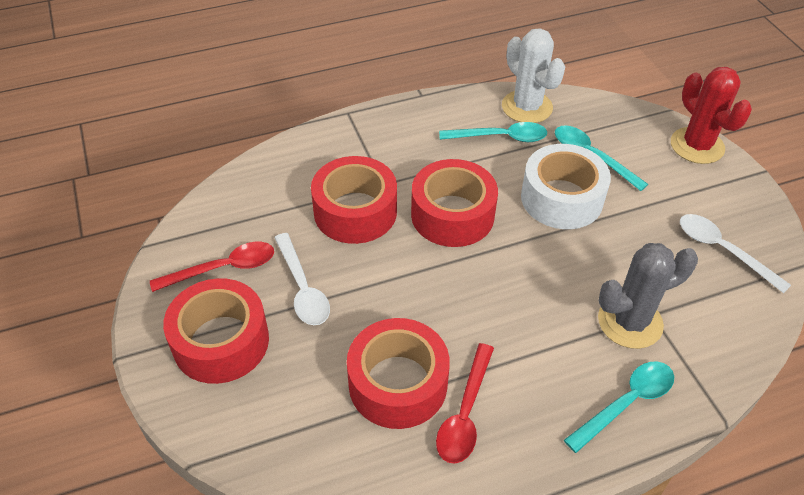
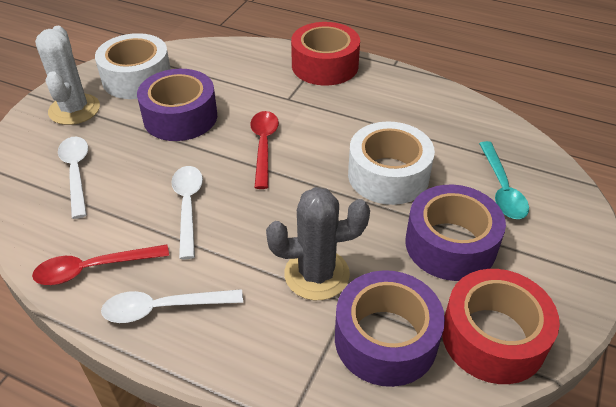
purple tape: 0 -> 3
red cactus: 1 -> 0
red tape: 4 -> 2
turquoise spoon: 3 -> 1
white spoon: 2 -> 3
white tape: 1 -> 2

